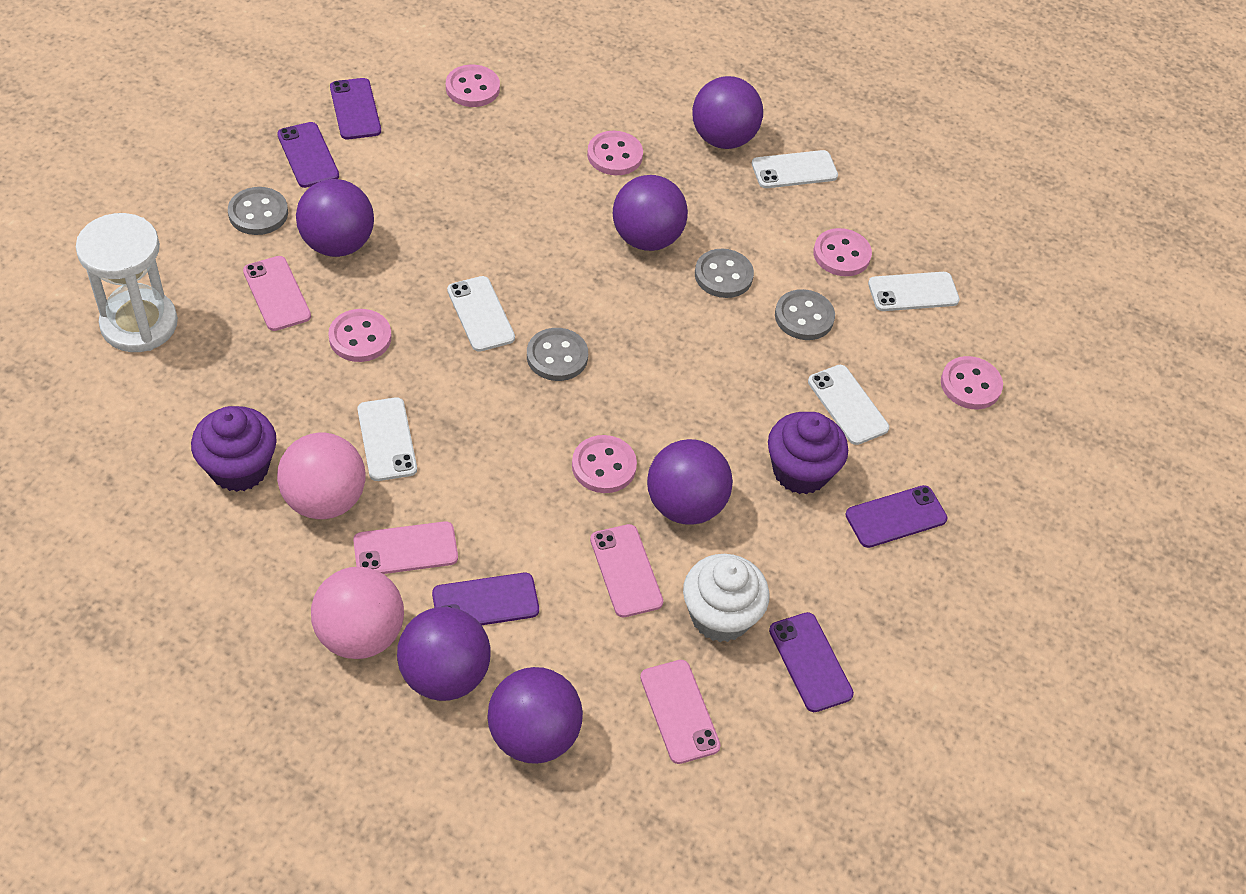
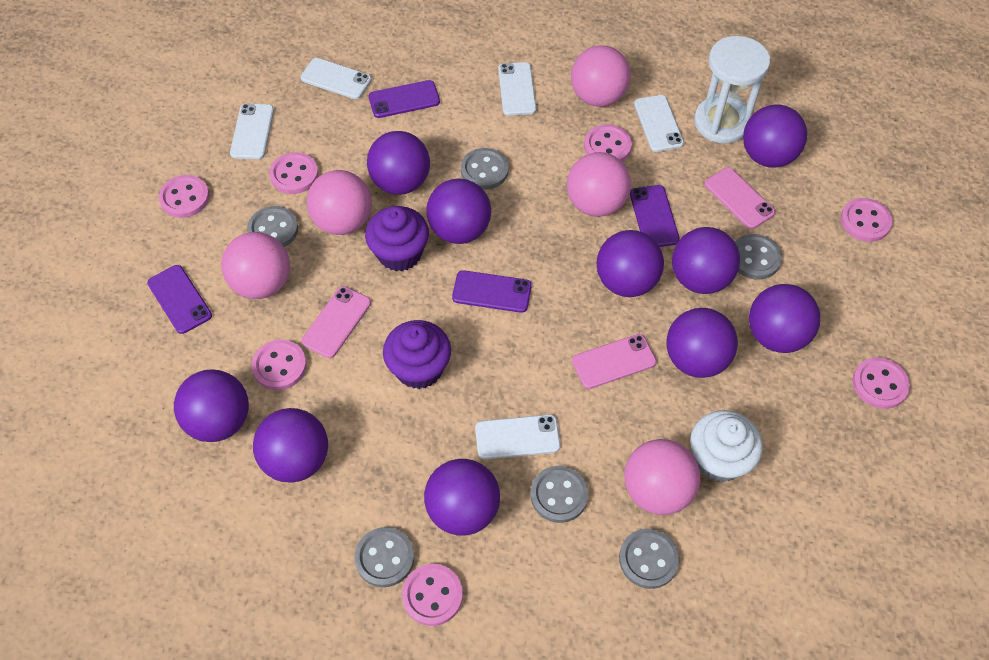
grey button: 4 -> 6
pink ball: 2 -> 5
pink button: 6 -> 7
pink phone: 4 -> 3
purple ball: 6 -> 10
purple phone: 5 -> 4

